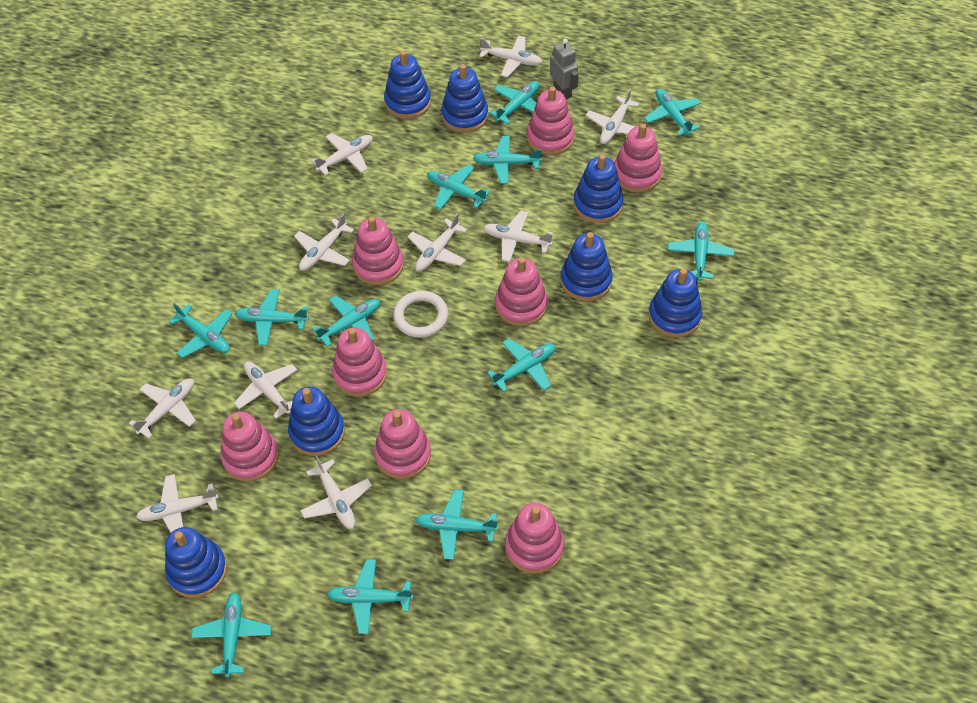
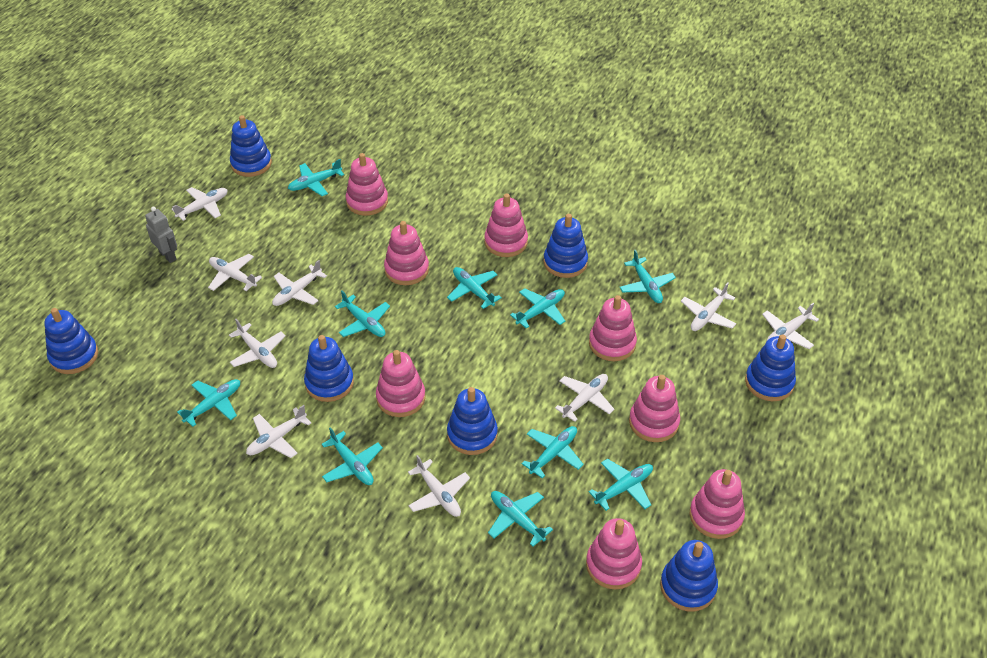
turquoise plane: 12 -> 10
white plane: 10 -> 9
white ring: 1 -> 0

